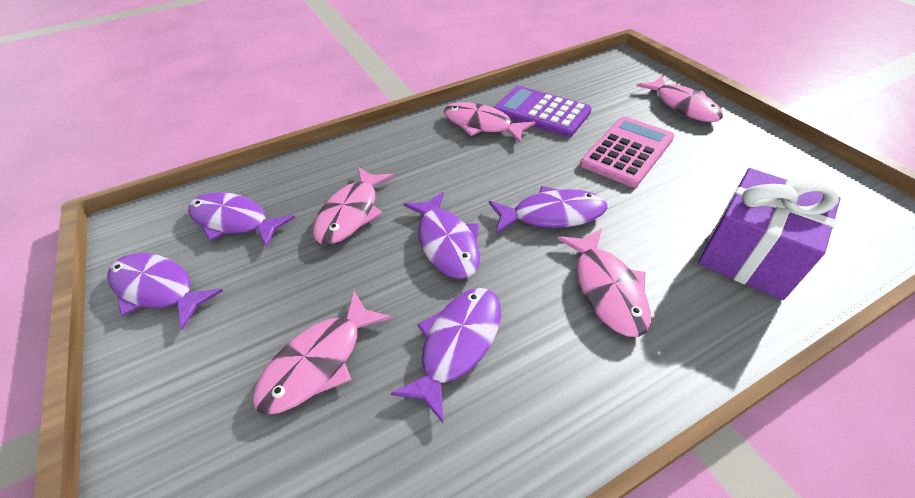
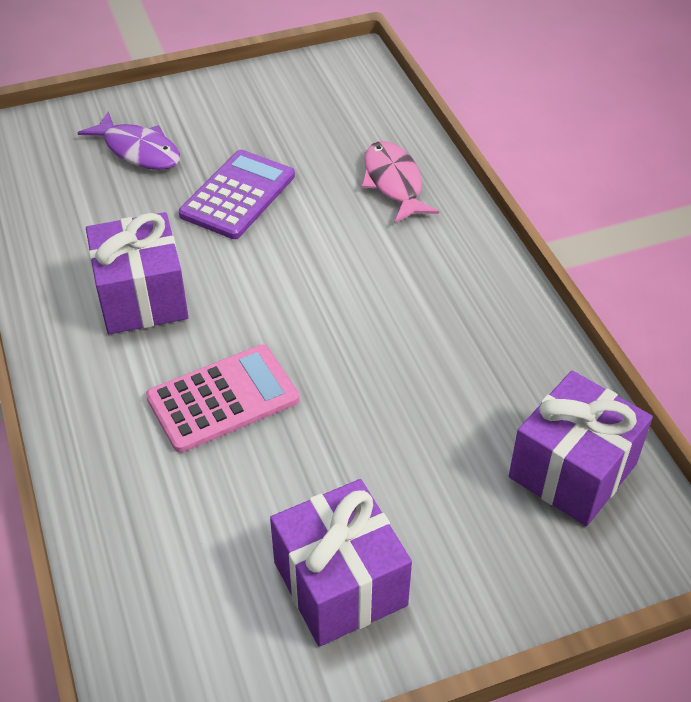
pink fish: 5 -> 1
purple fish: 5 -> 1
purple gift: 1 -> 3

